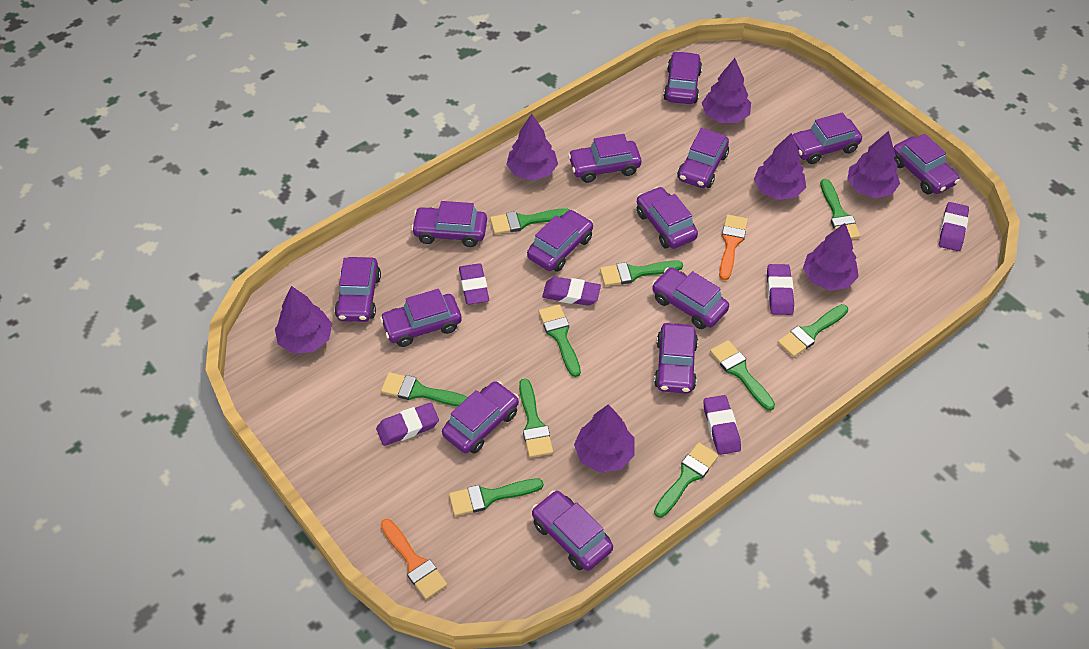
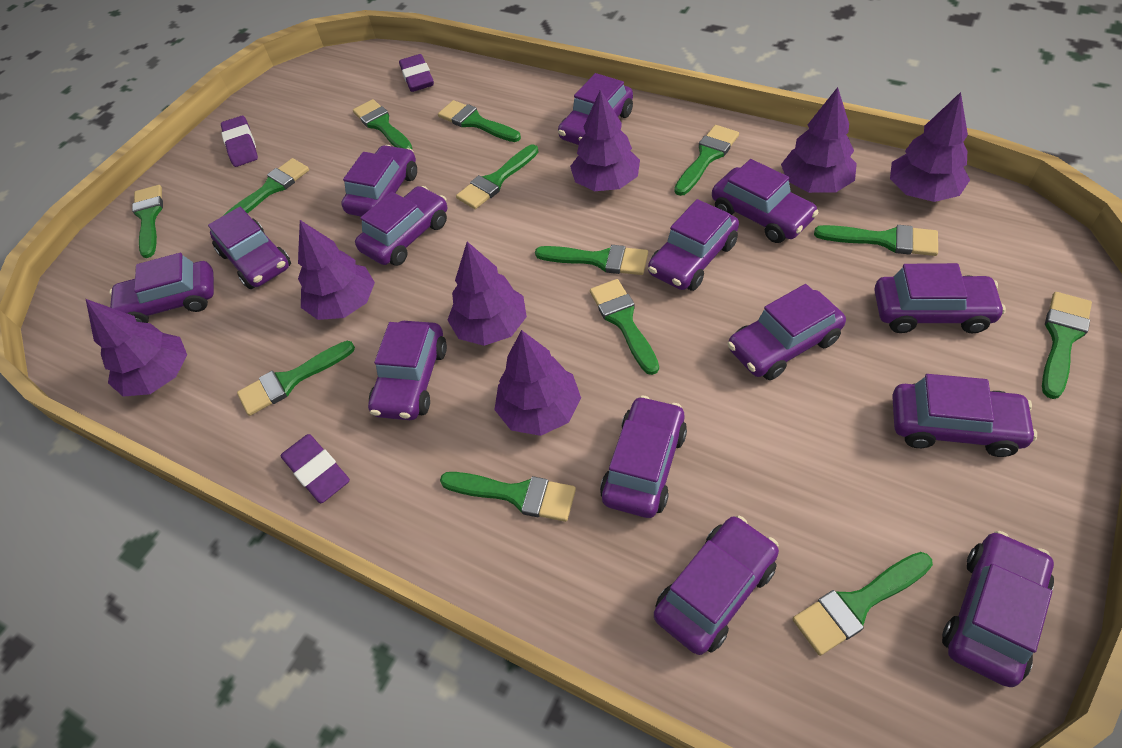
green brush: 10 -> 13
orange brush: 2 -> 0
purple eraser: 6 -> 3

